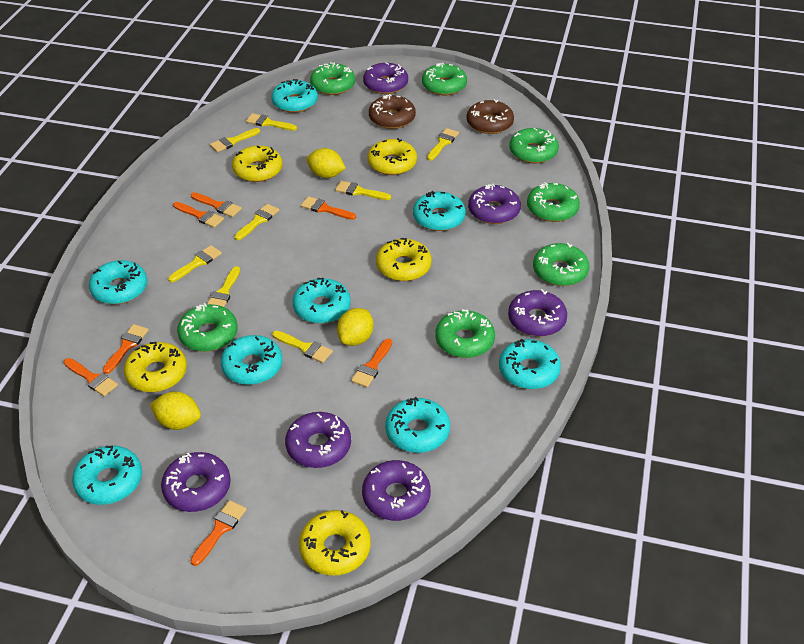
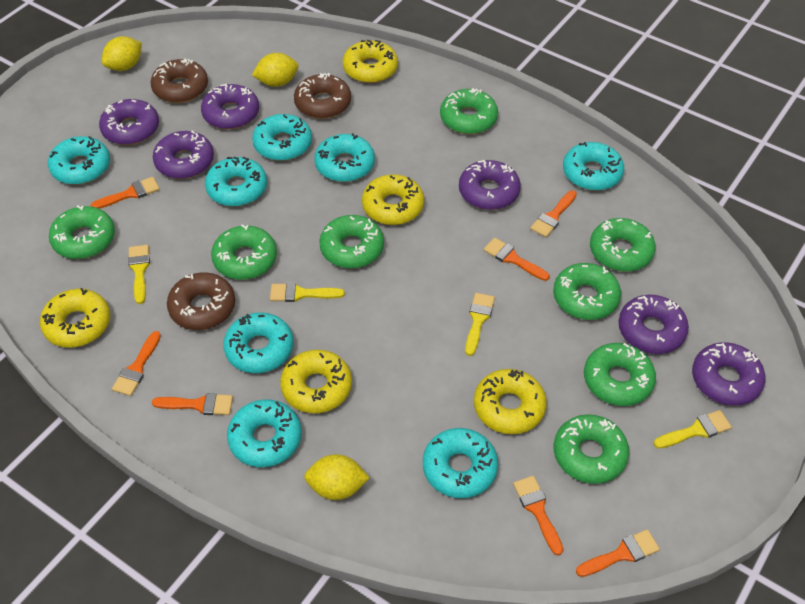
brown donut: 2 -> 3
green donut: 7 -> 8
yellow brush: 8 -> 4

